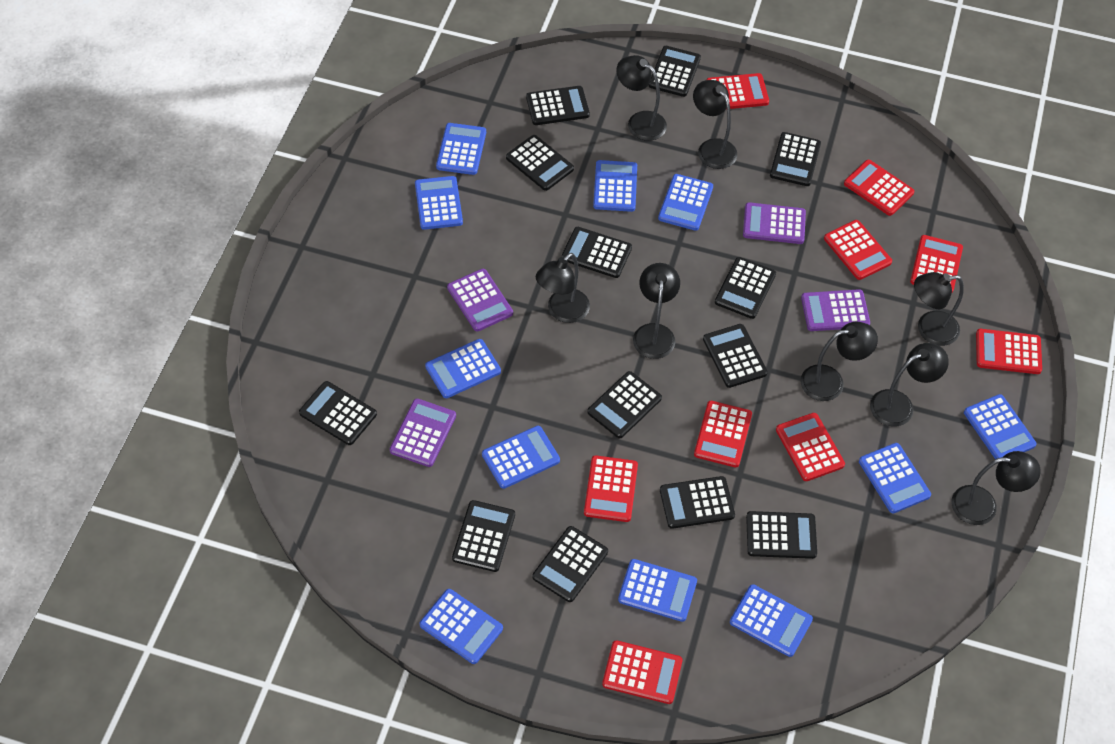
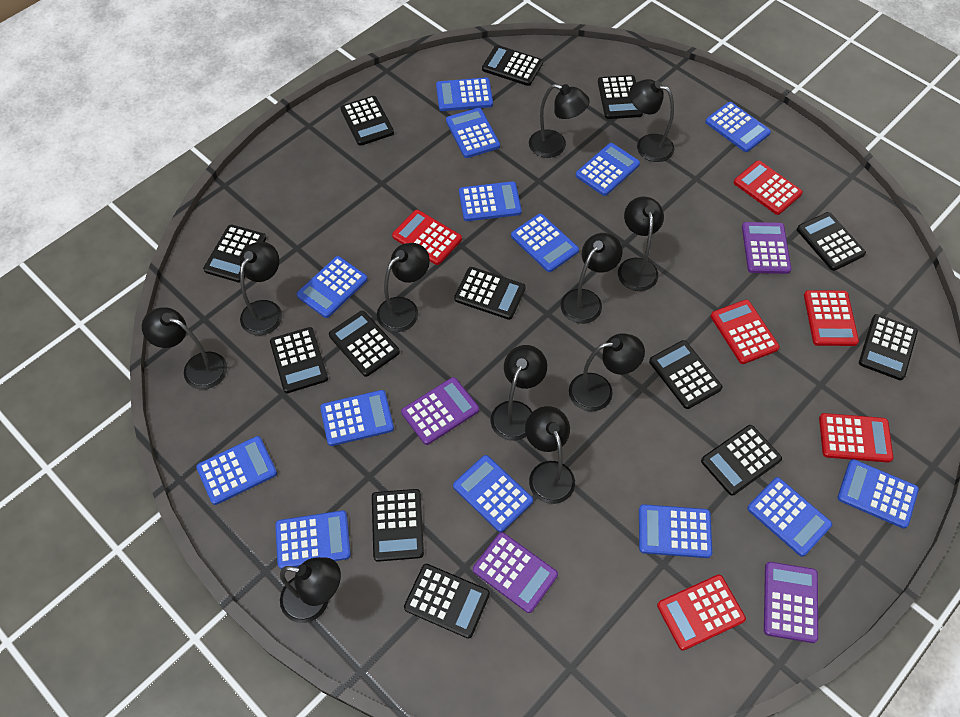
black lamp: 8 -> 11
blue calculator: 11 -> 14
red calculator: 9 -> 6

